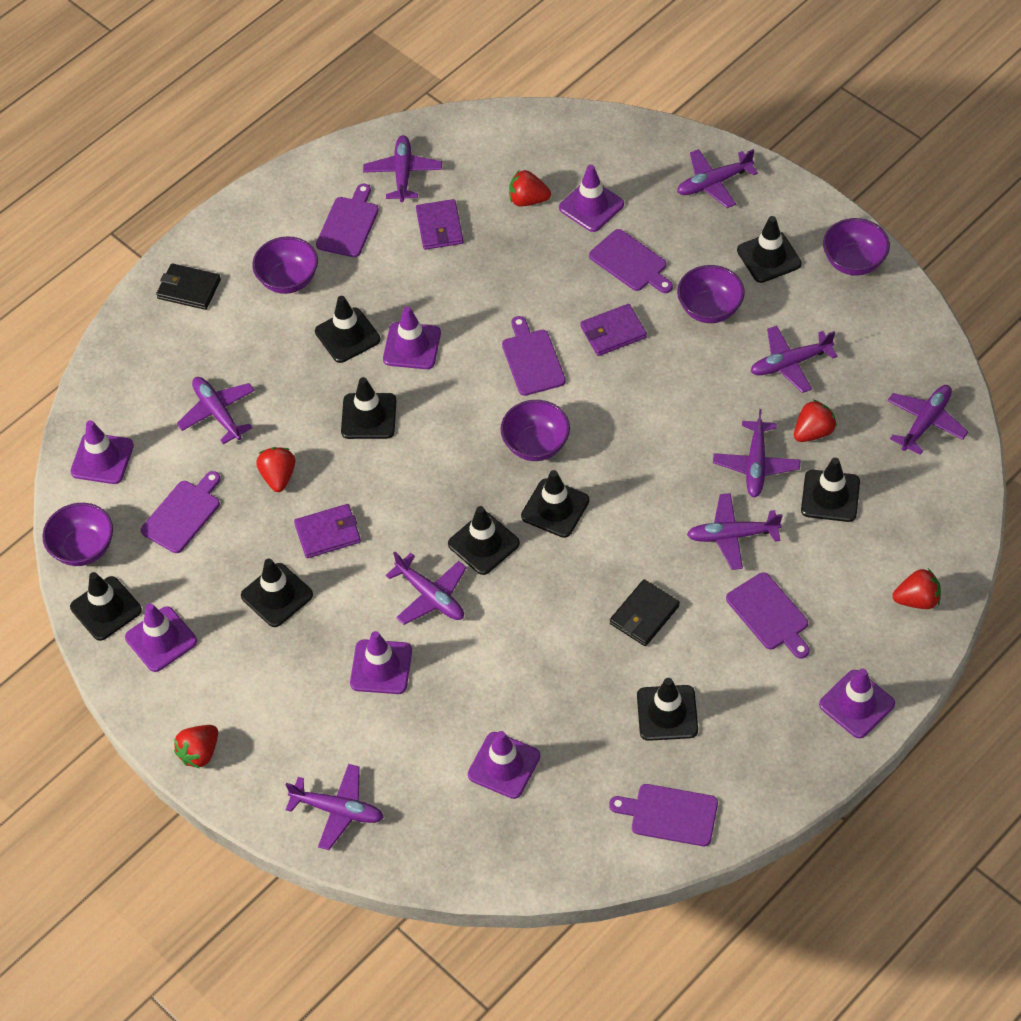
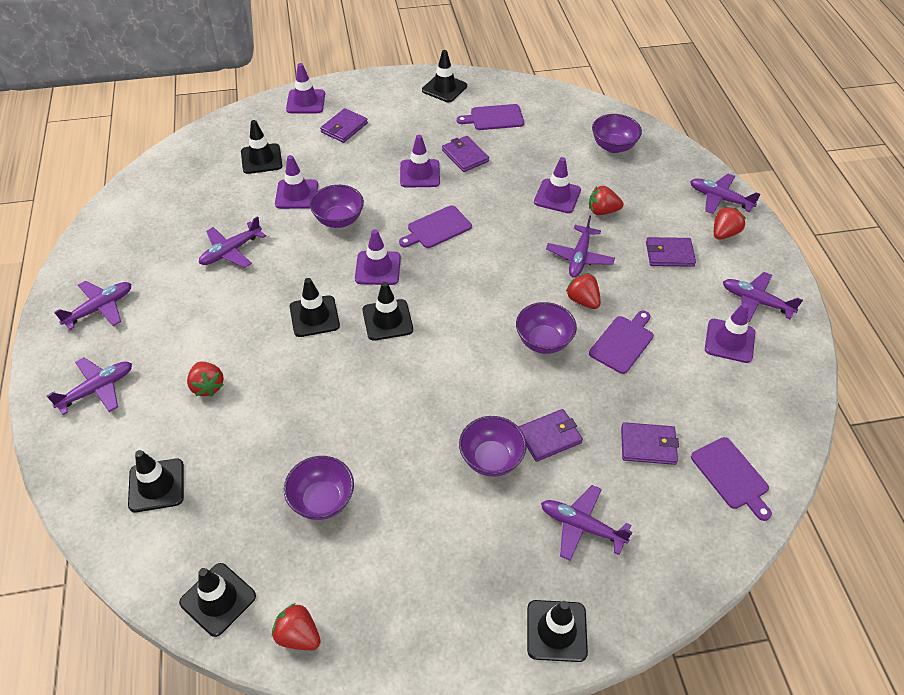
black traffic cone: 9 -> 7
black wallet: 2 -> 0
purple cutting board: 6 -> 4
purple plane: 9 -> 7
purple traffic cone: 7 -> 6
purple wallet: 3 -> 5

